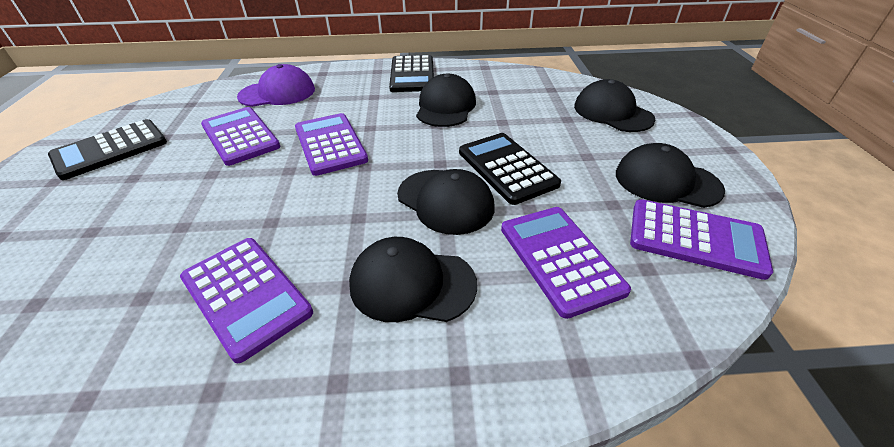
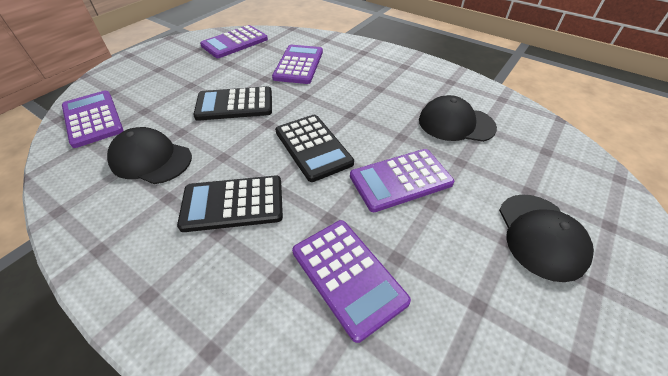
black cap: 5 -> 3
purple cap: 1 -> 0

